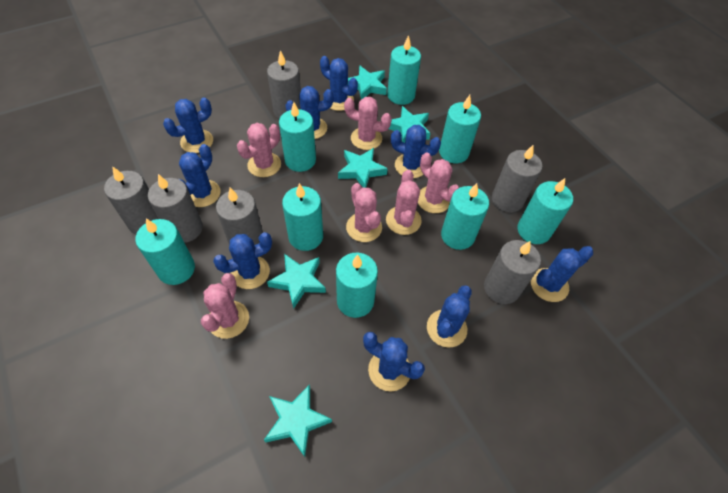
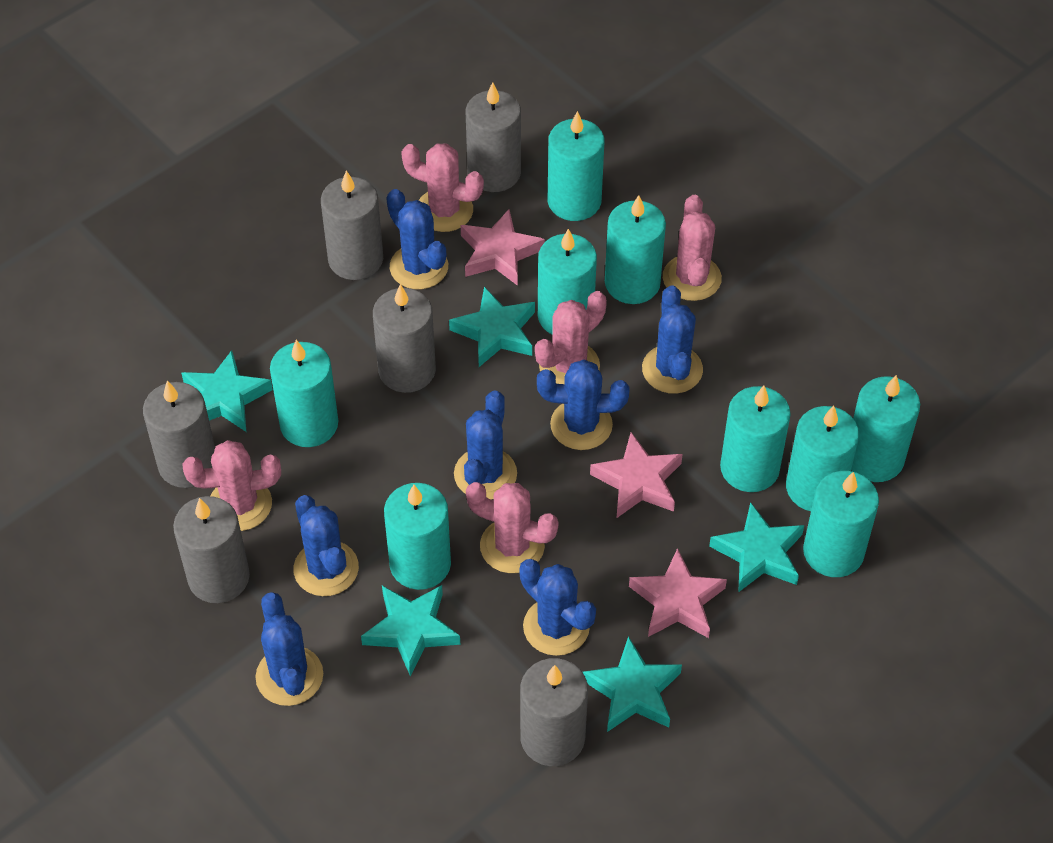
blue cactus: 9 -> 7
pink cactus: 6 -> 5
pink star: 0 -> 3
turquoise candle: 8 -> 9

